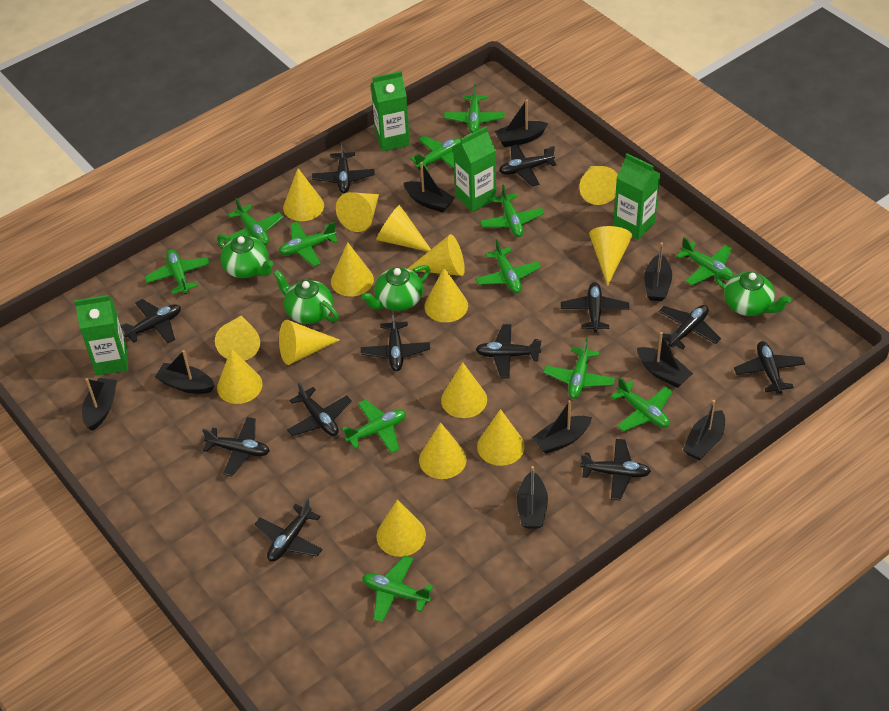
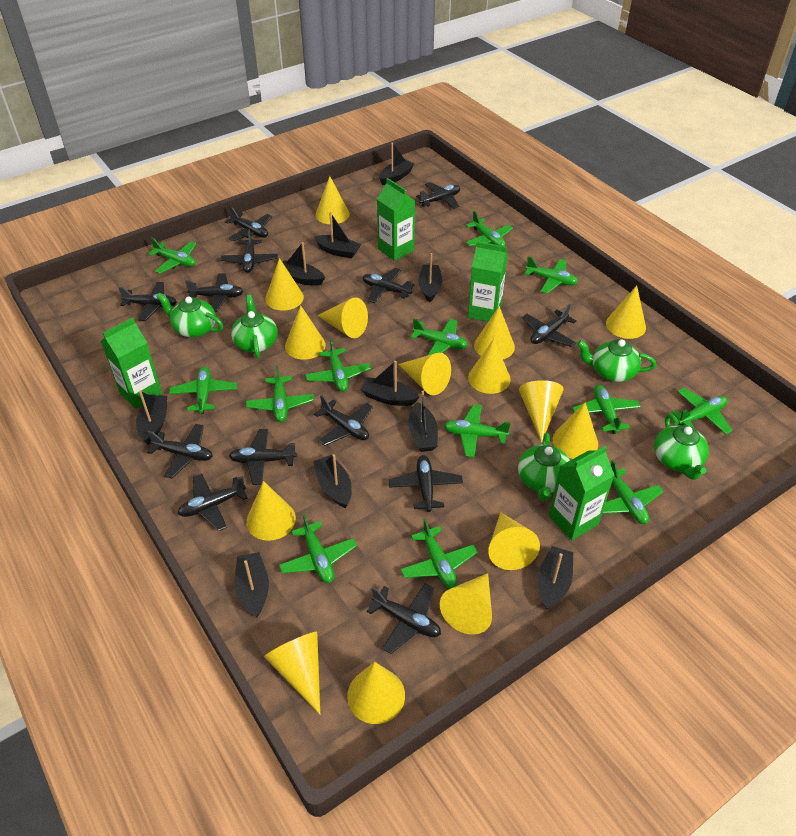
black boat: 9 -> 10
black plane: 12 -> 13
green plane: 12 -> 13
green teapot: 4 -> 5

